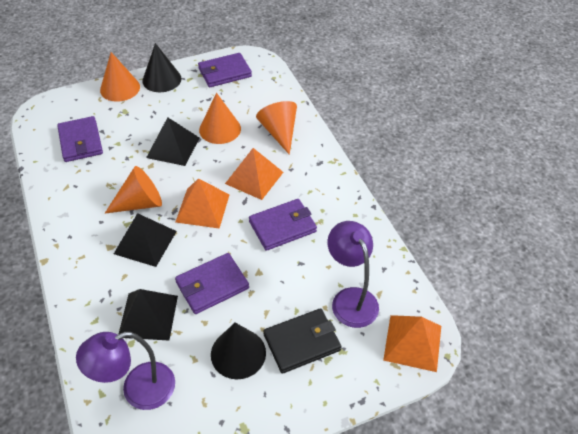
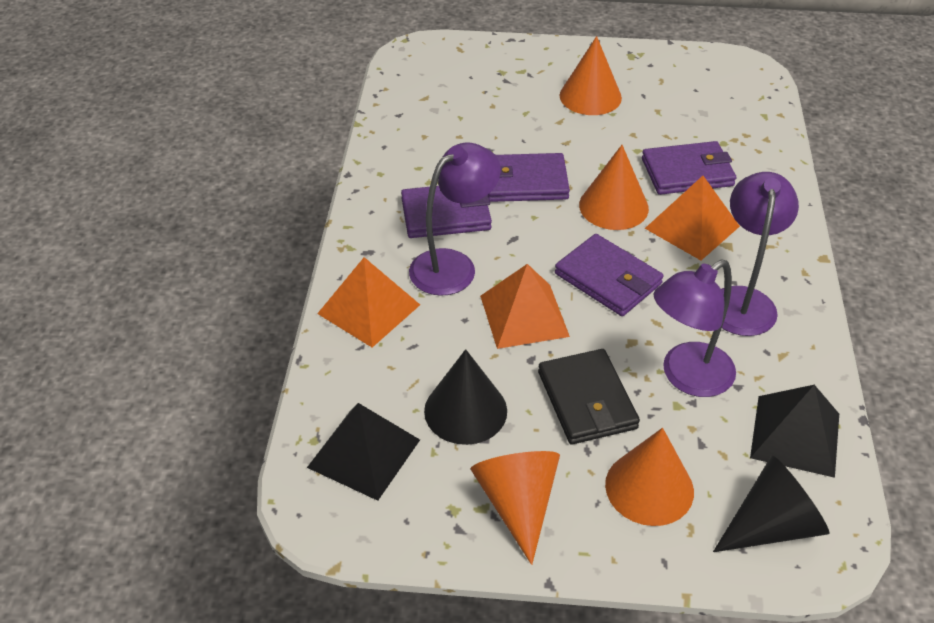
black pyramid: 3 -> 2
purple lamp: 2 -> 3

